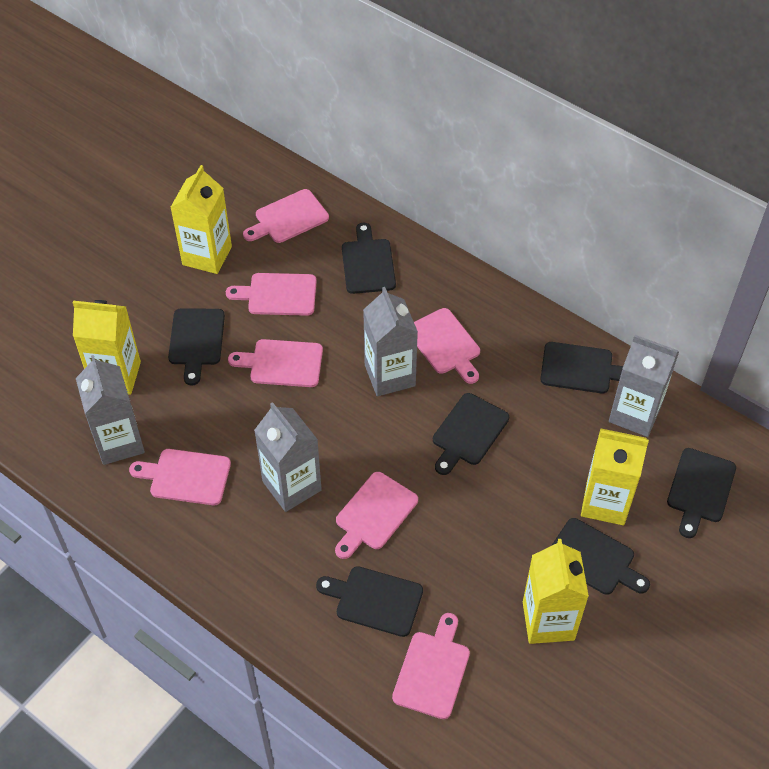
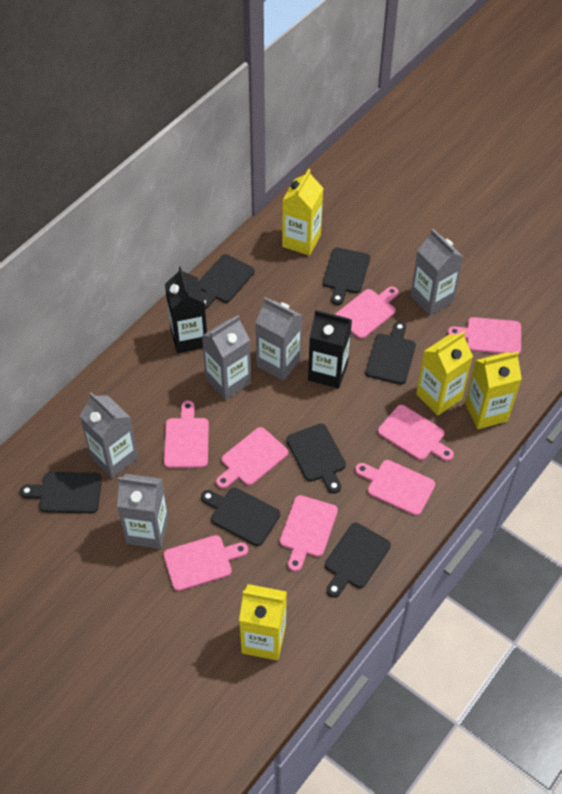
black carton: 0 -> 2
grey carton: 4 -> 5
pink cutting board: 7 -> 8

